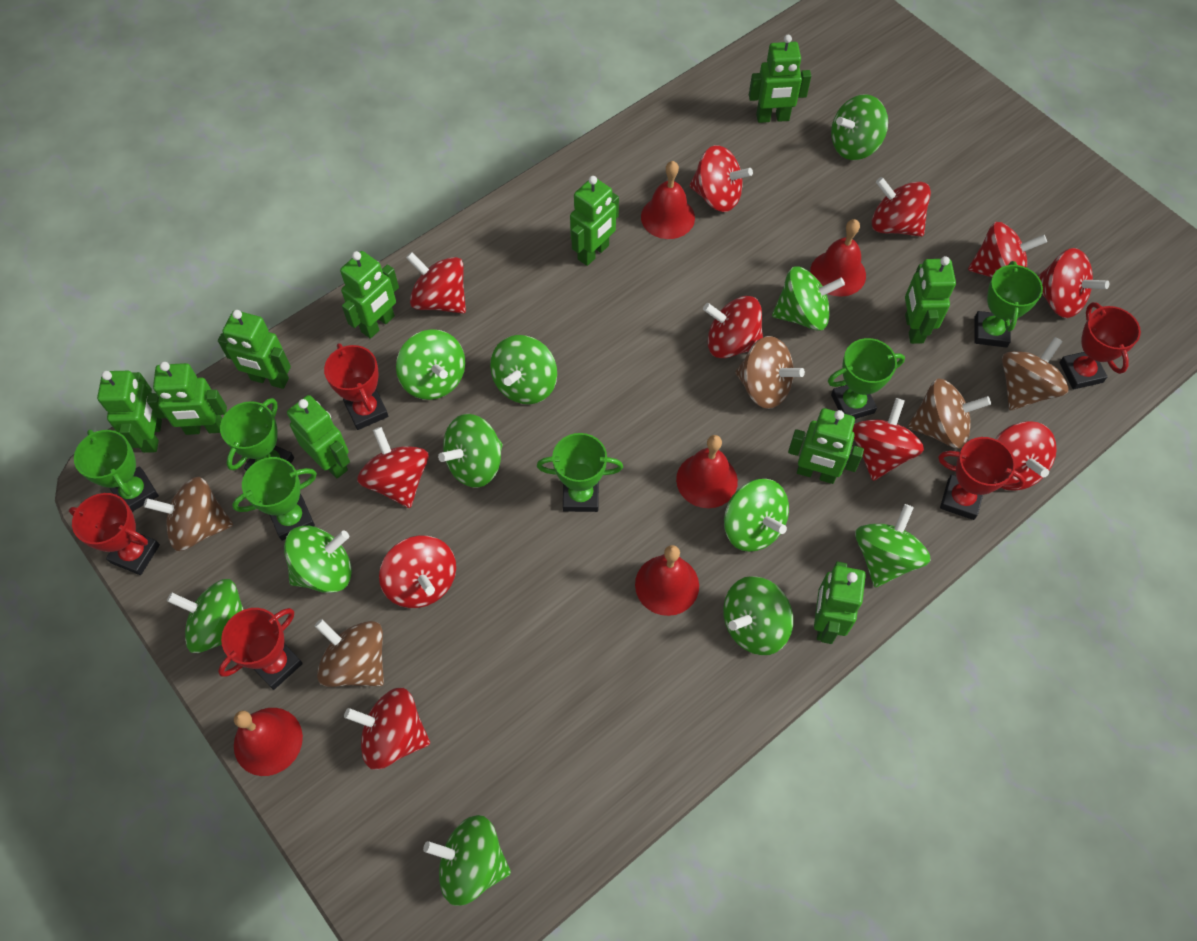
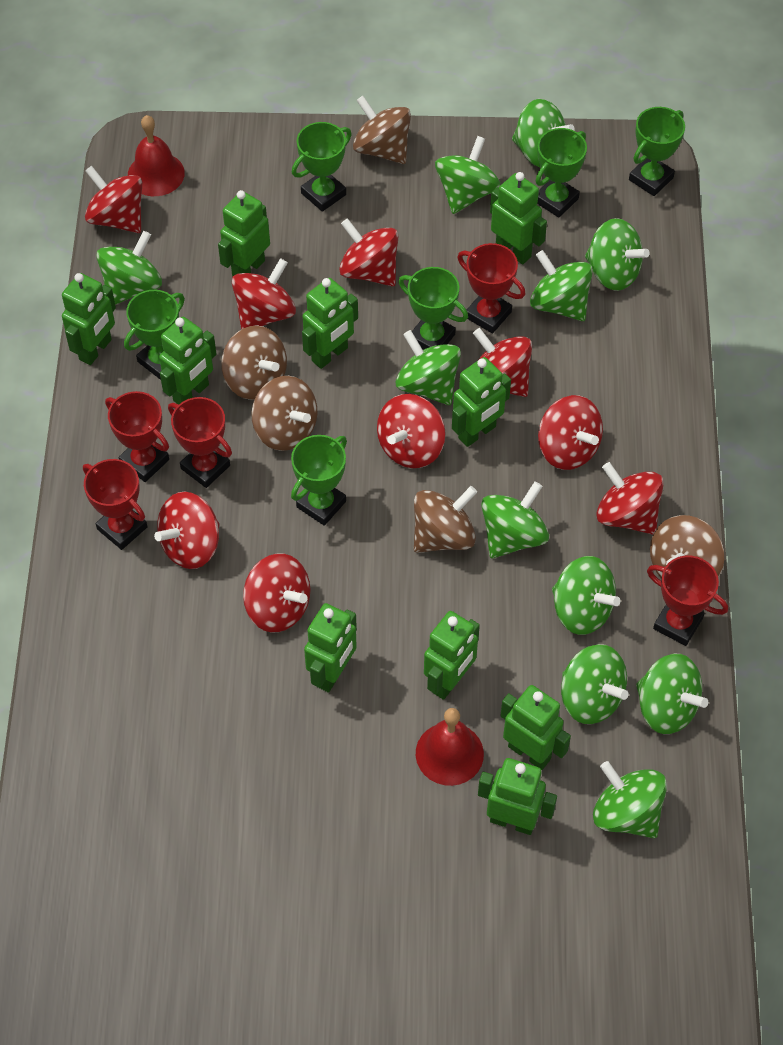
red bell: 5 -> 2
red spinning top: 11 -> 9

